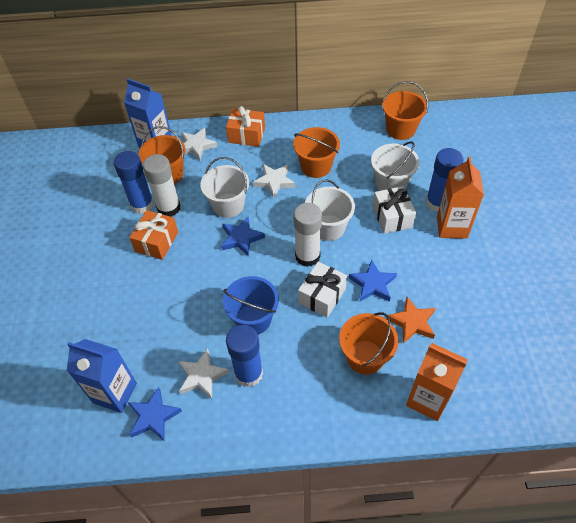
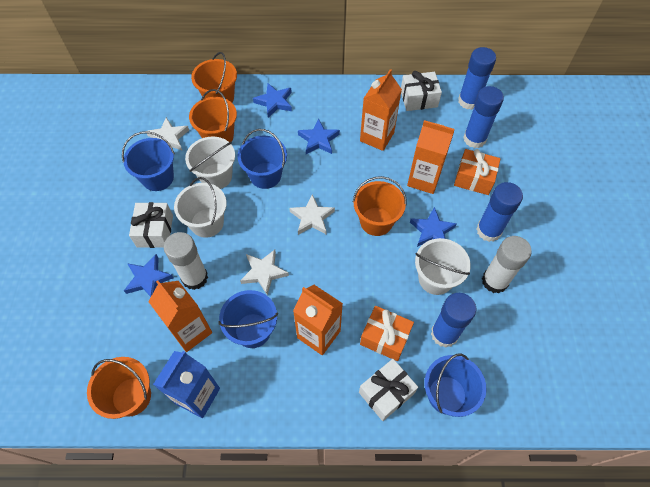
blue bucket: 1 -> 4
blue carton: 2 -> 1
blue glue stick: 3 -> 4
blue star: 3 -> 4
orange carton: 2 -> 4
orange star: 1 -> 0
white gift: 2 -> 3

